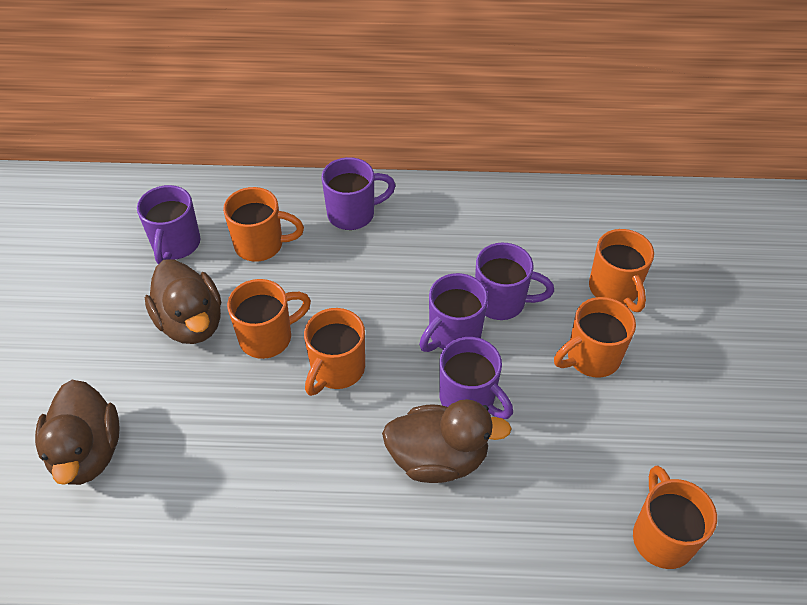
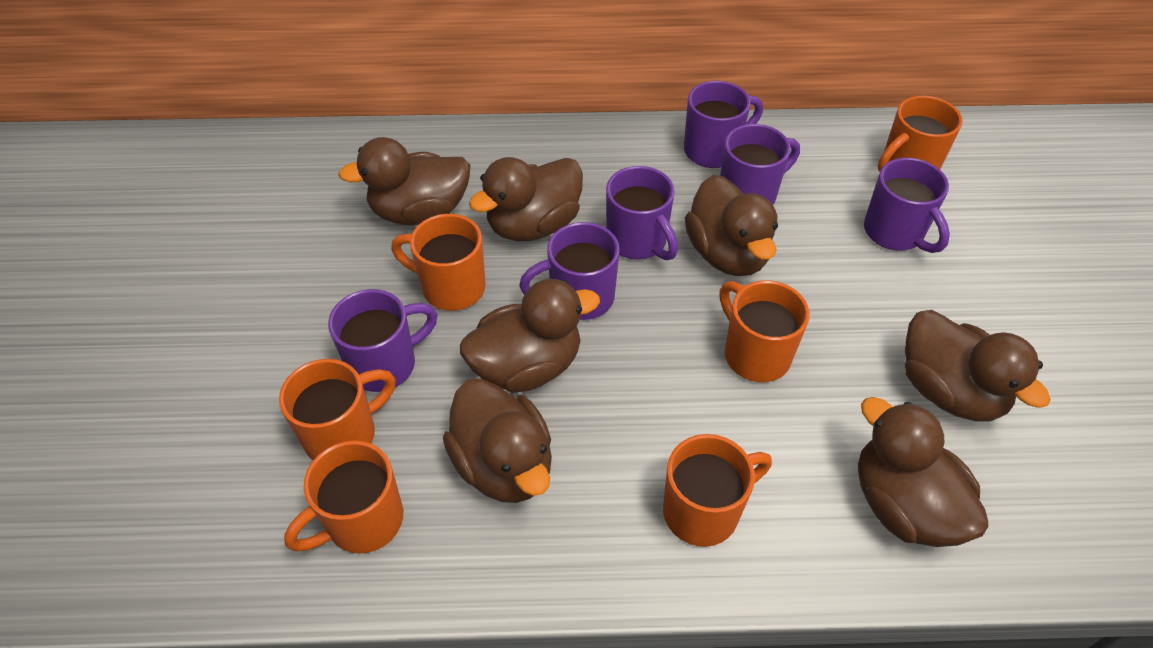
brown duck: 3 -> 7
purple mug: 5 -> 6

